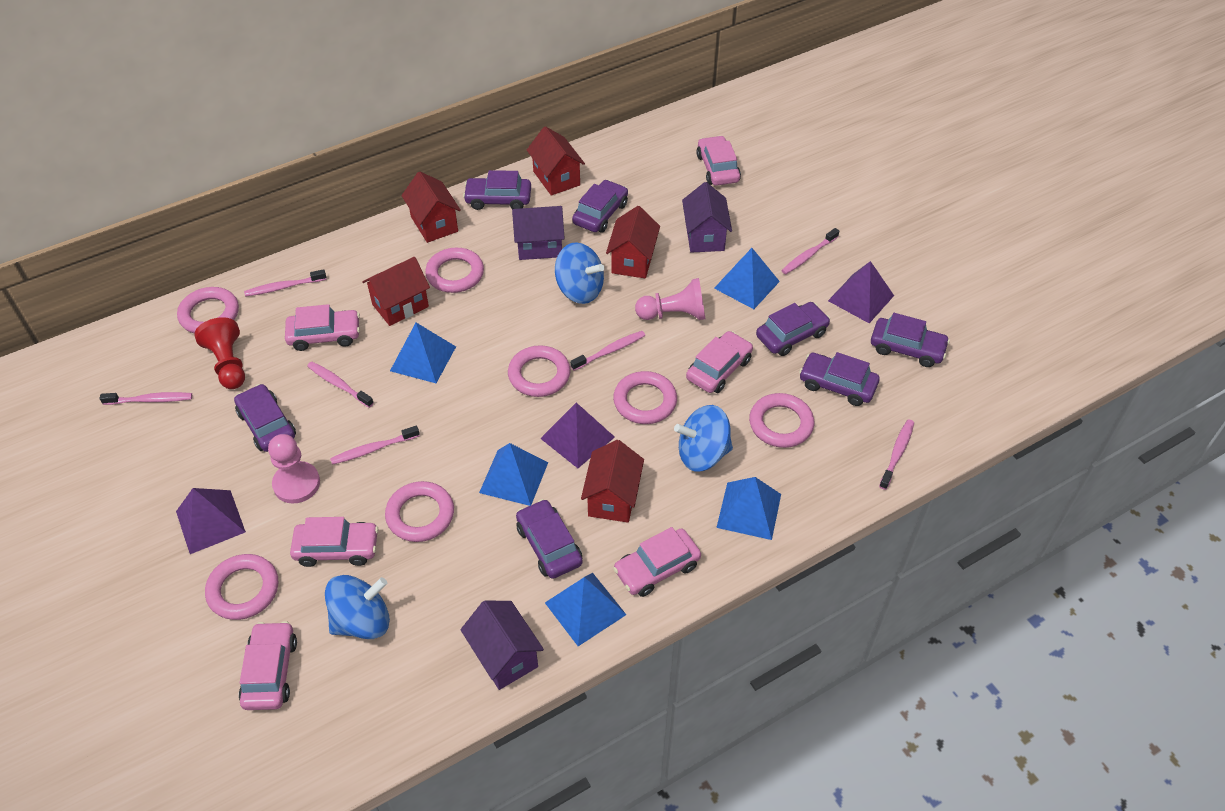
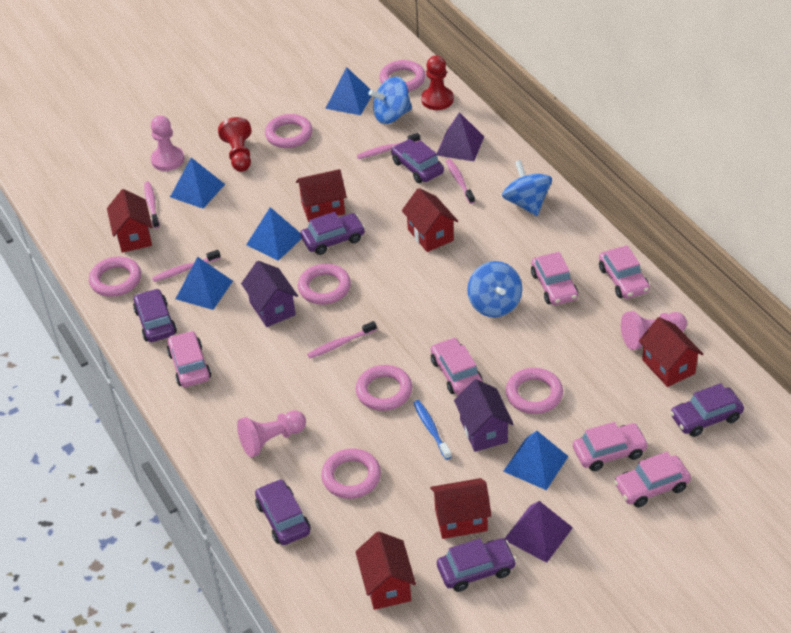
blue toothbrush: 0 -> 1
pink pawn: 2 -> 3
pink toothbrush: 7 -> 5
purple car: 7 -> 6
purple house: 3 -> 2
purple pyramid: 3 -> 2
red house: 5 -> 6
red pawn: 1 -> 2

